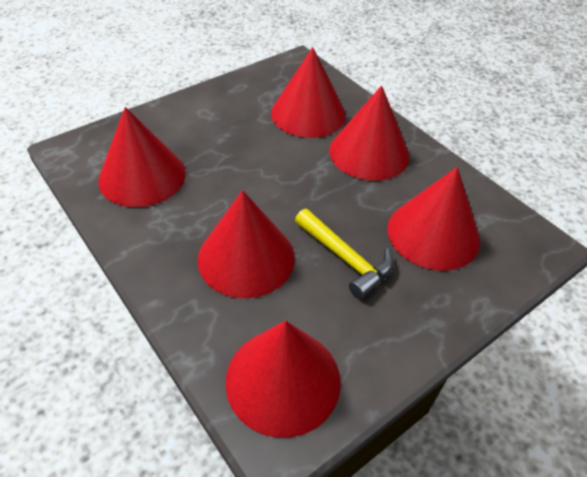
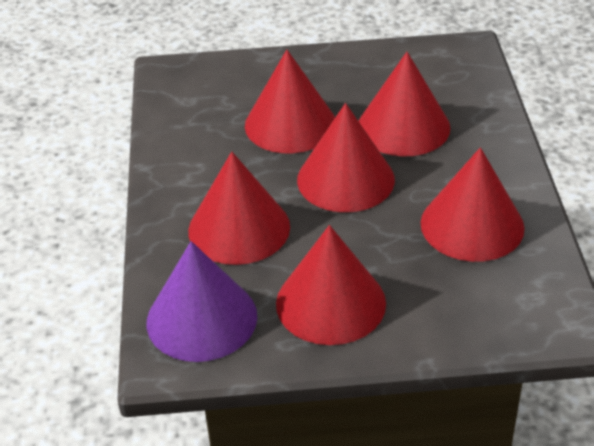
purple cone: 0 -> 1
yellow hammer: 1 -> 0

